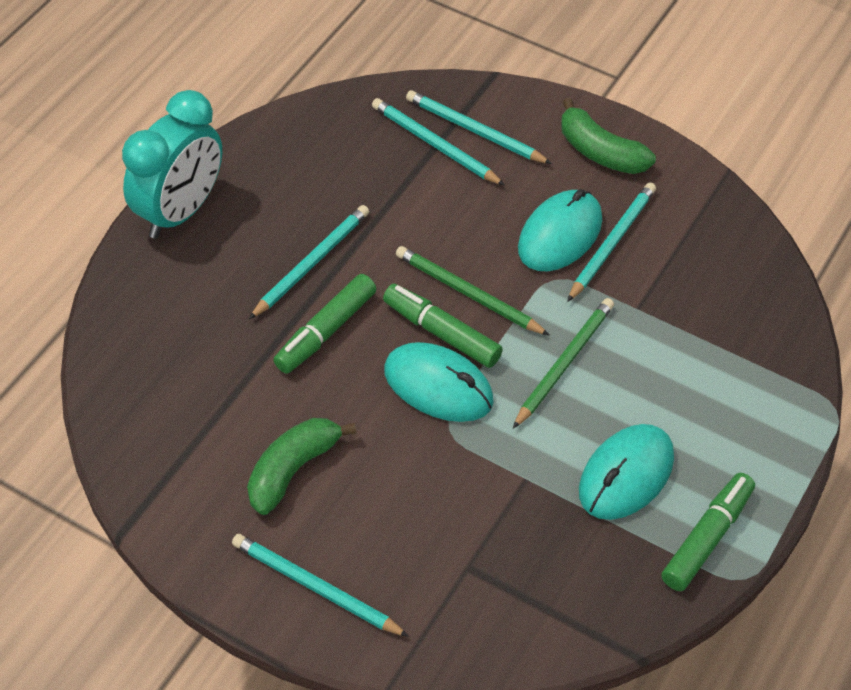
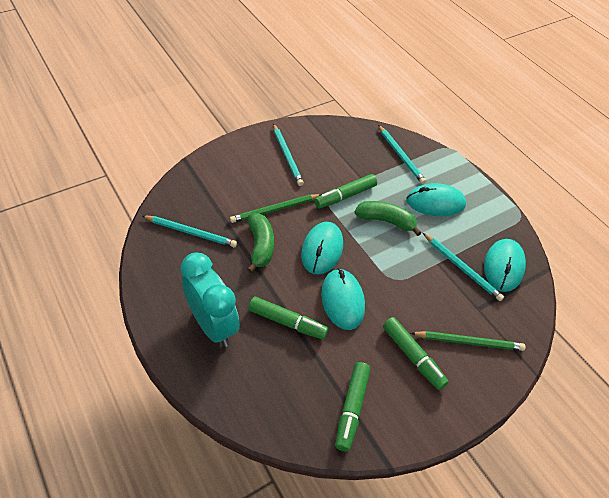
green marker: 3 -> 4
turquoise mouse: 3 -> 4
turquoise pencil: 5 -> 4

